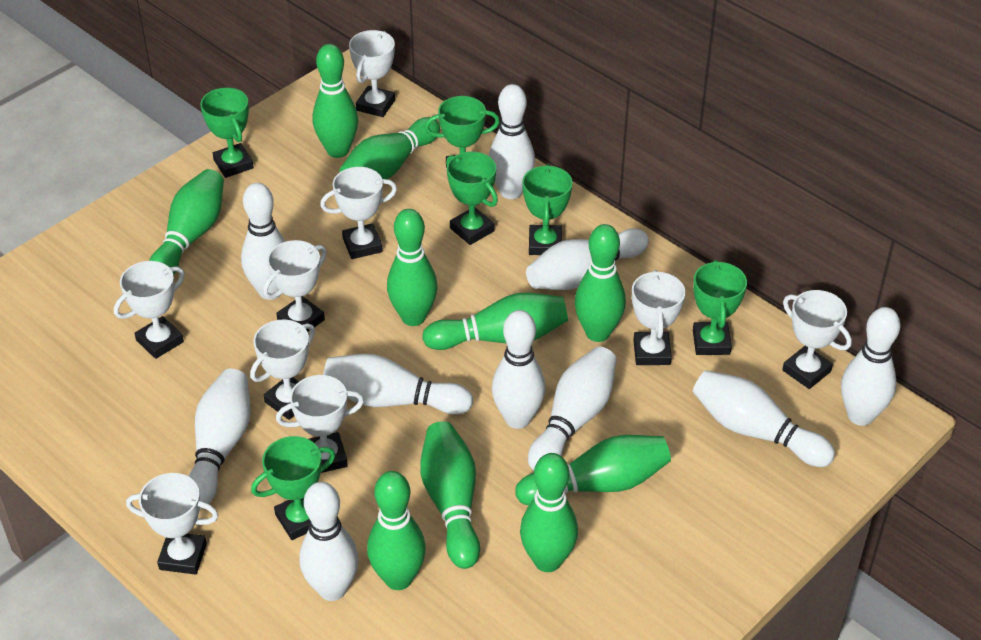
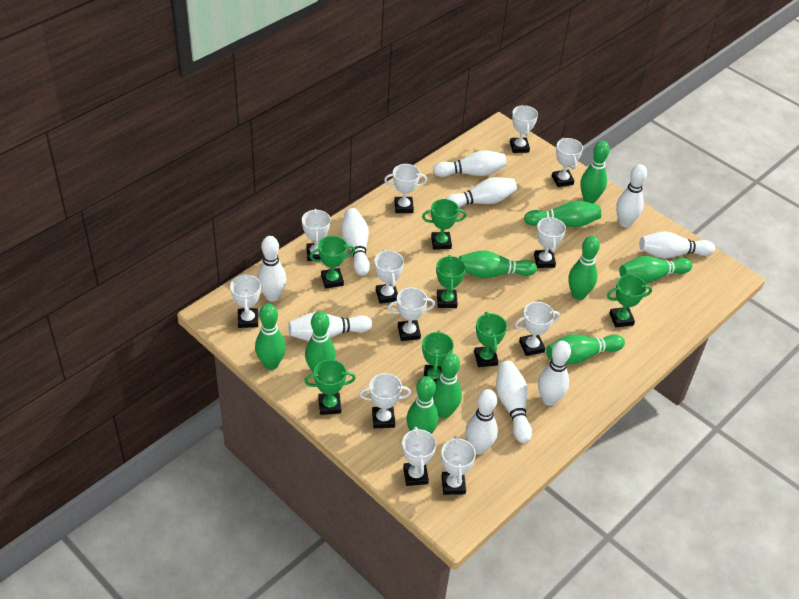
green trophy: 6 -> 7
white trophy: 9 -> 12

